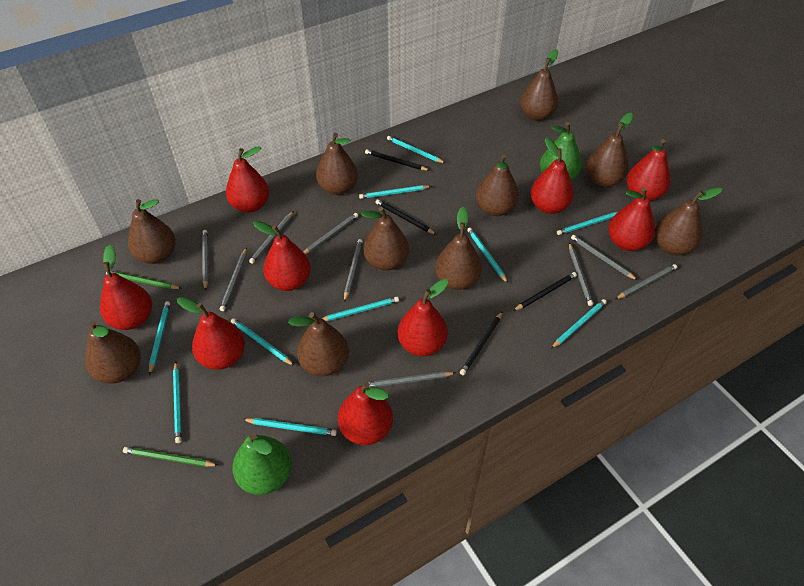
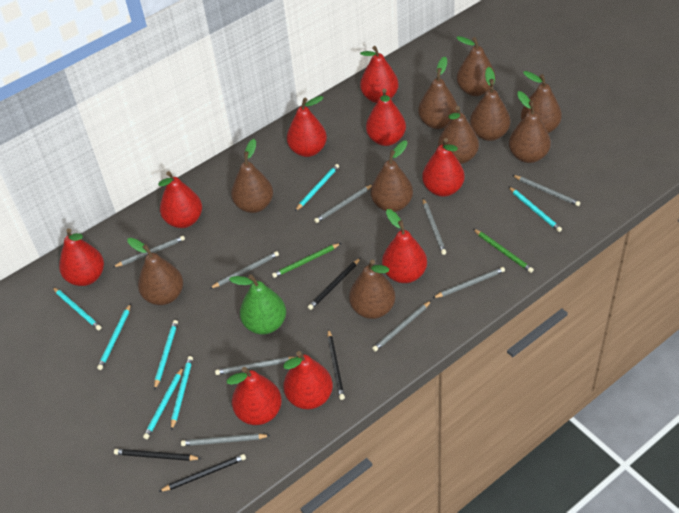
green pear: 2 -> 1
turquoise pencil: 10 -> 7

